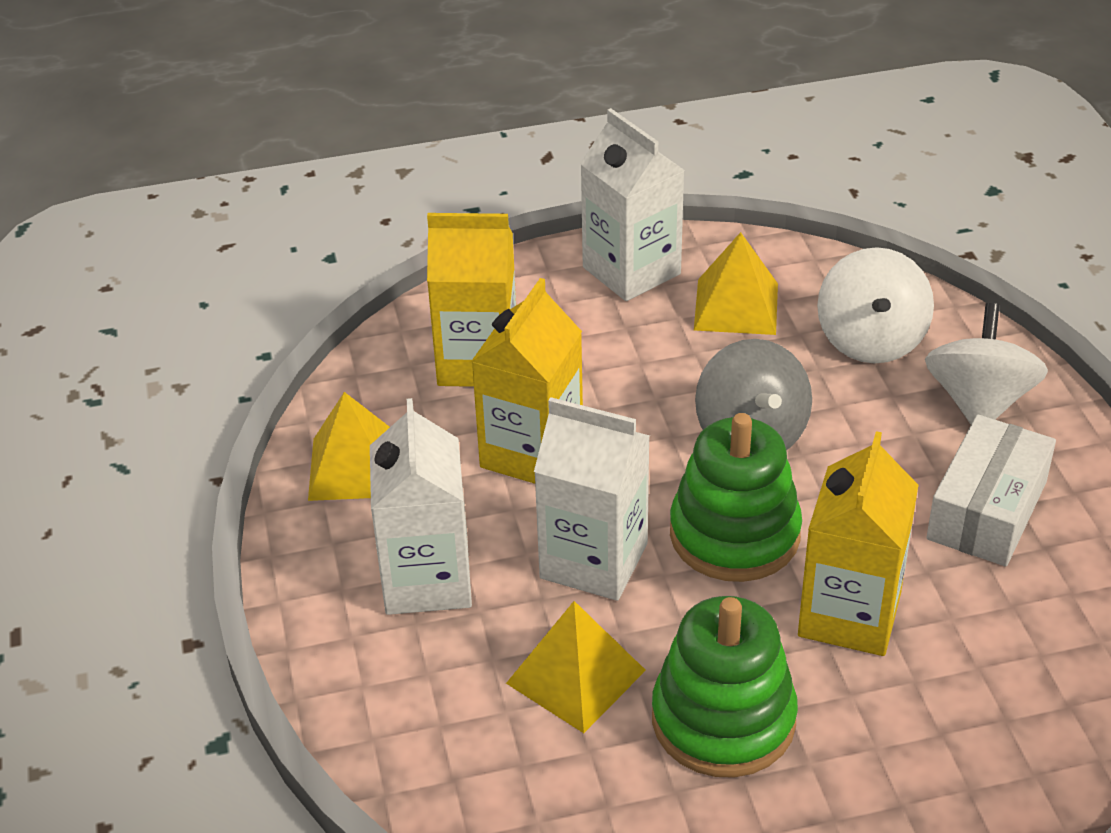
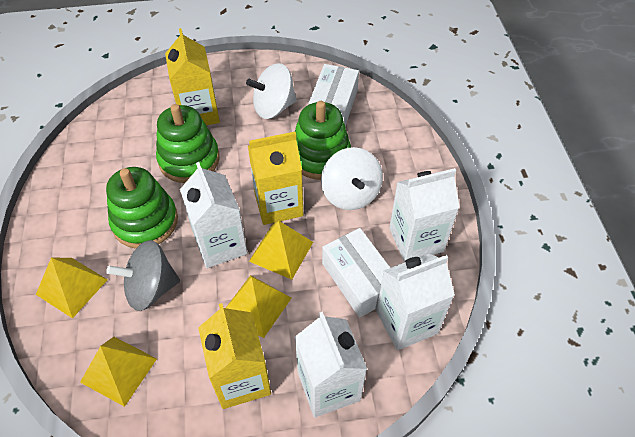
green stacking toy: 2 -> 3
white box: 1 -> 2
white carton: 3 -> 4
yellow pyramid: 3 -> 4

